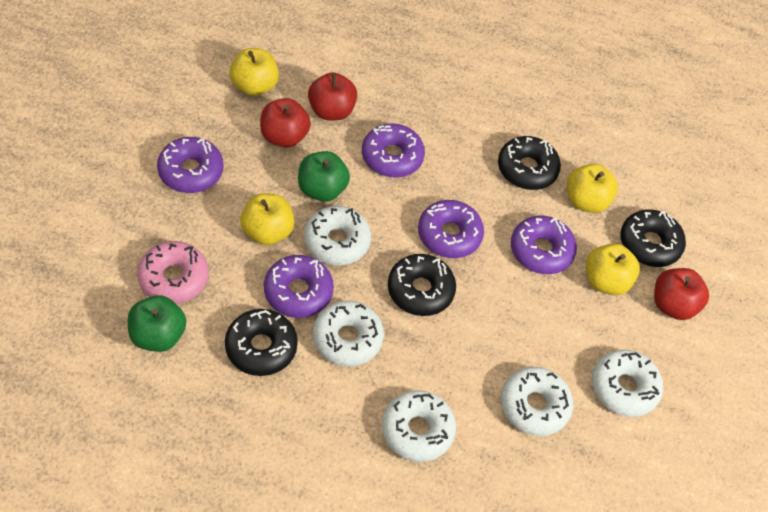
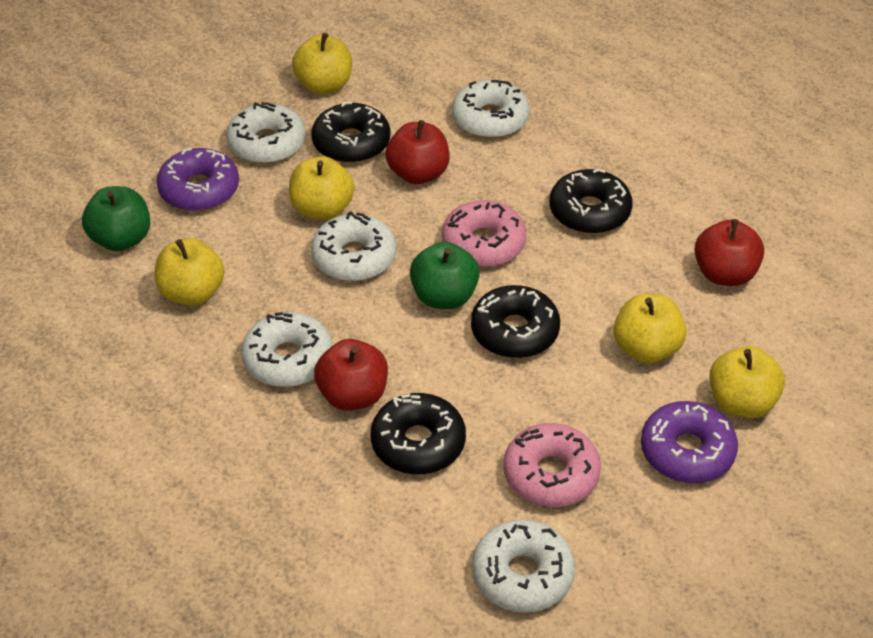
pink donut: 1 -> 2
purple donut: 5 -> 2
yellow apple: 4 -> 5

